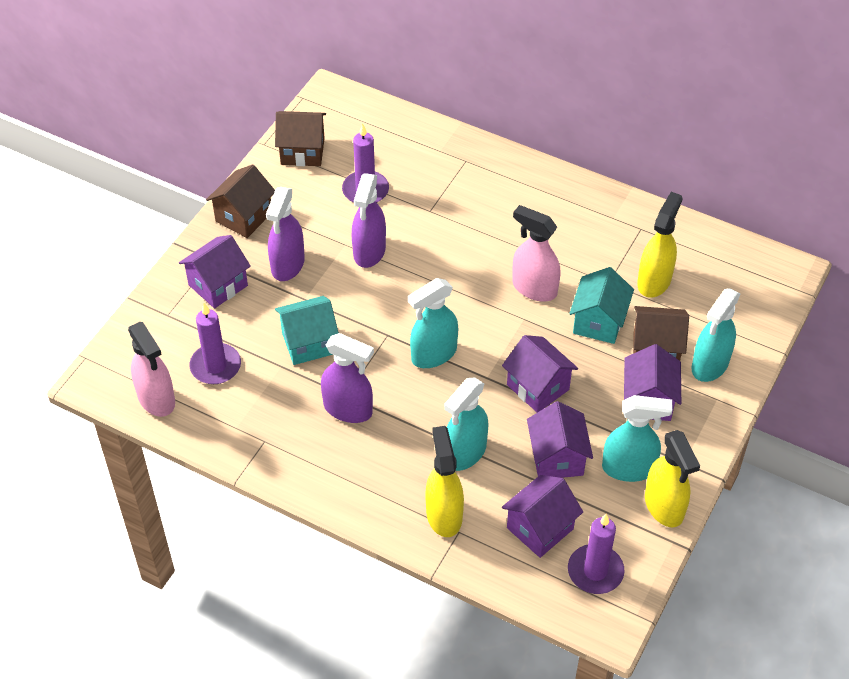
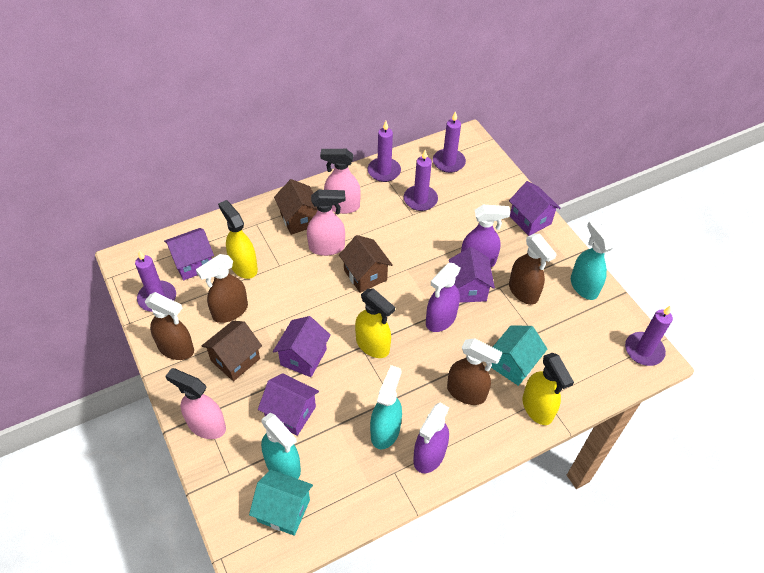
brown spray bottle: 0 -> 4
pink spray bottle: 2 -> 3
purple candle: 3 -> 5
turquoise spray bottle: 4 -> 3

